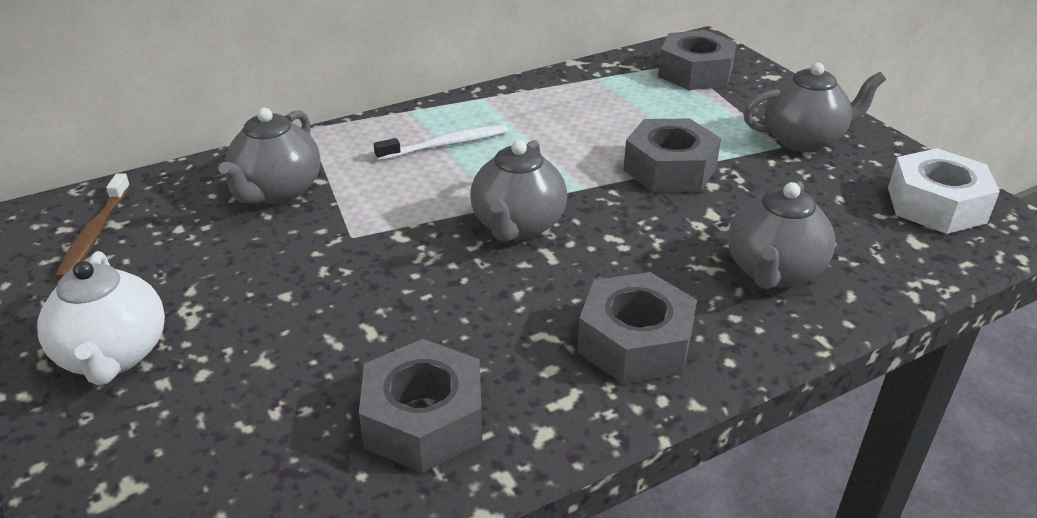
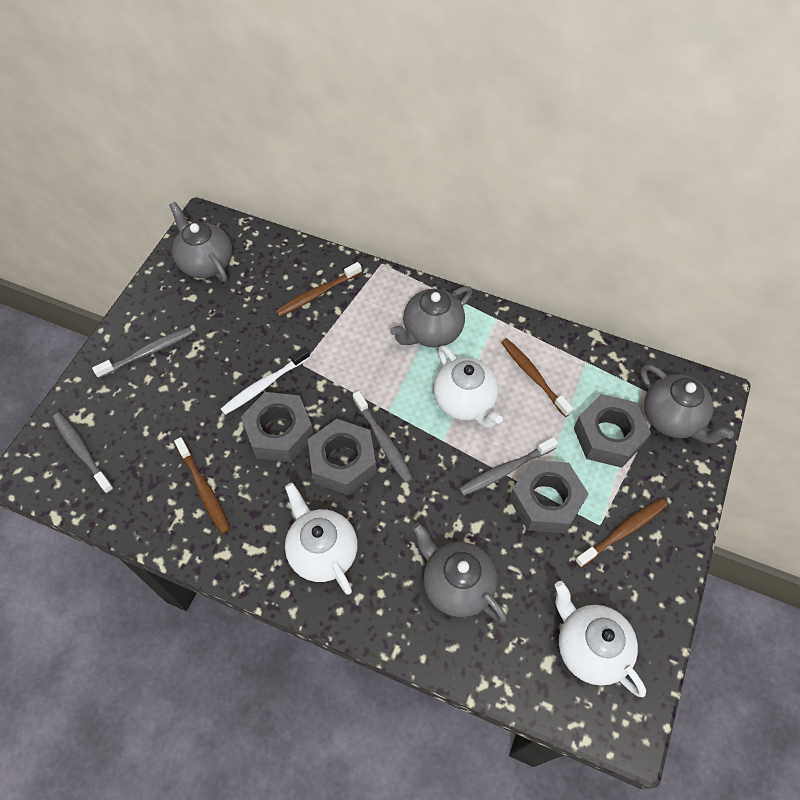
brown toothbrush: 1 -> 4
grey toothbrush: 0 -> 4
white nut: 1 -> 0
white teapot: 1 -> 3

